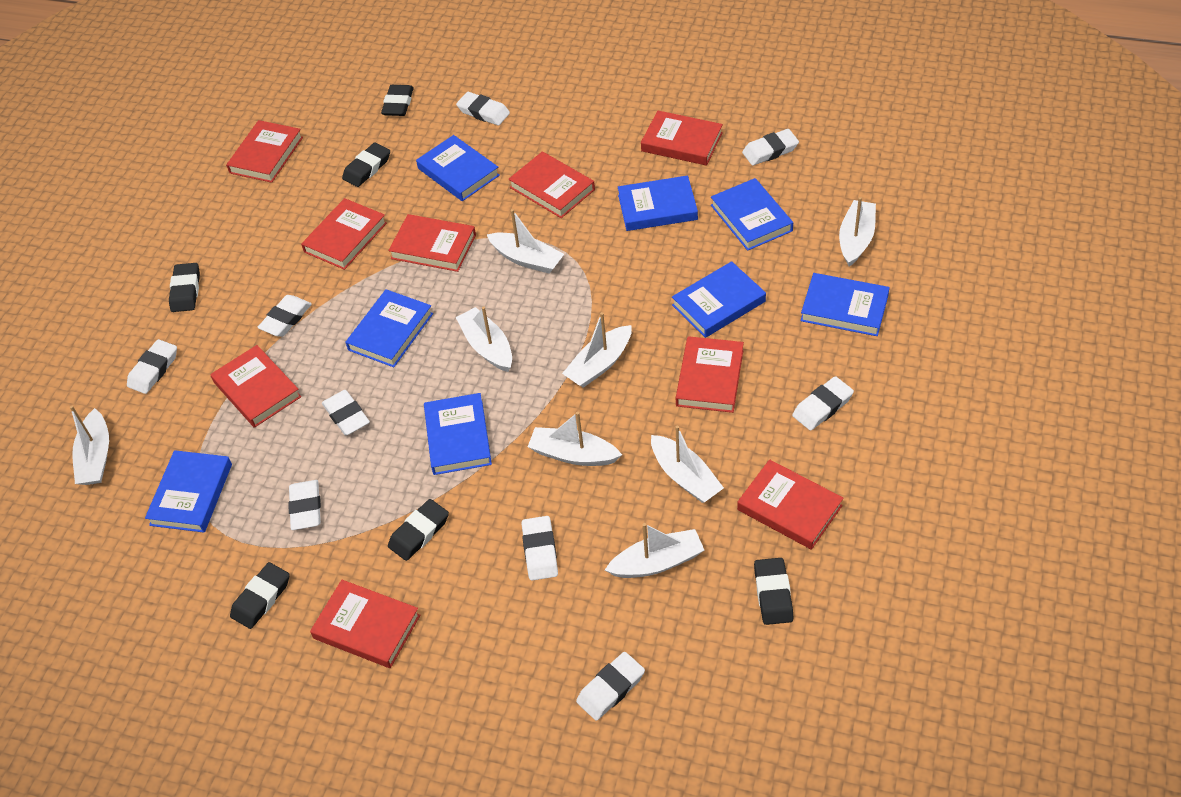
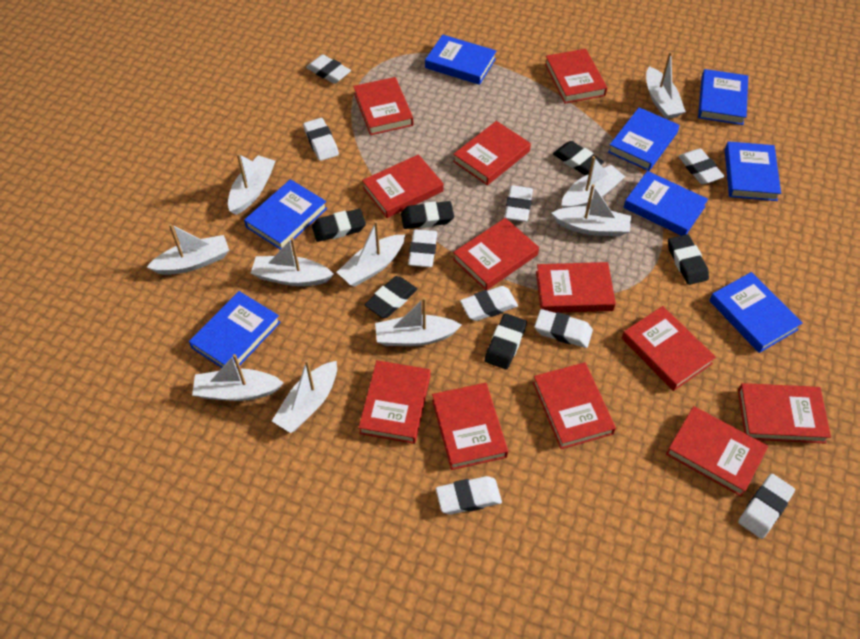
red book: 9 -> 12
white boat: 8 -> 10

